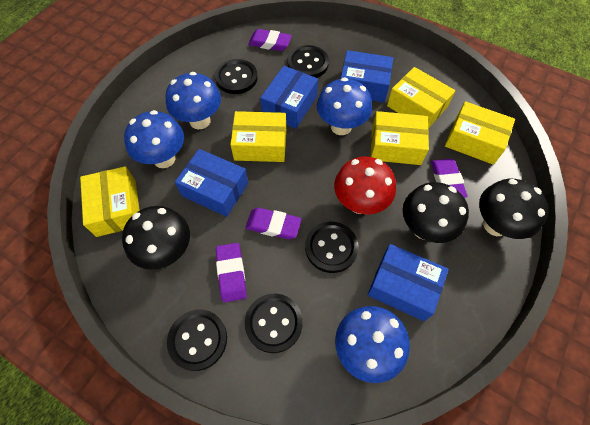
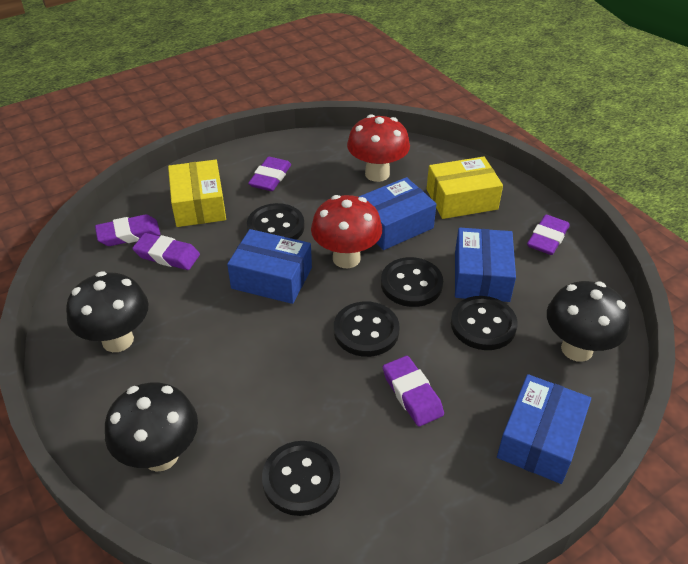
blue mushroom: 4 -> 0
purple eraser: 4 -> 5
red mushroom: 1 -> 2
yellow box: 5 -> 2

